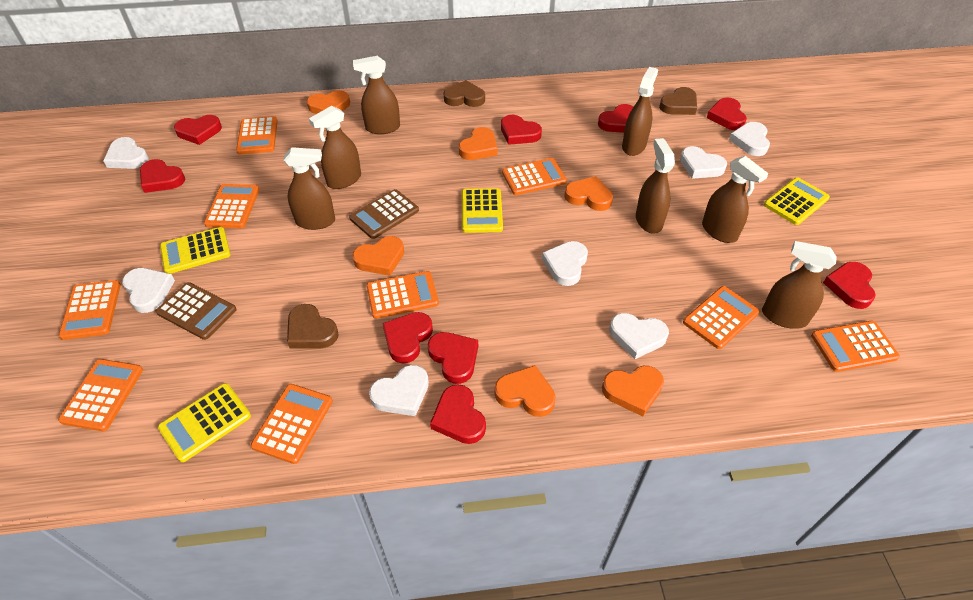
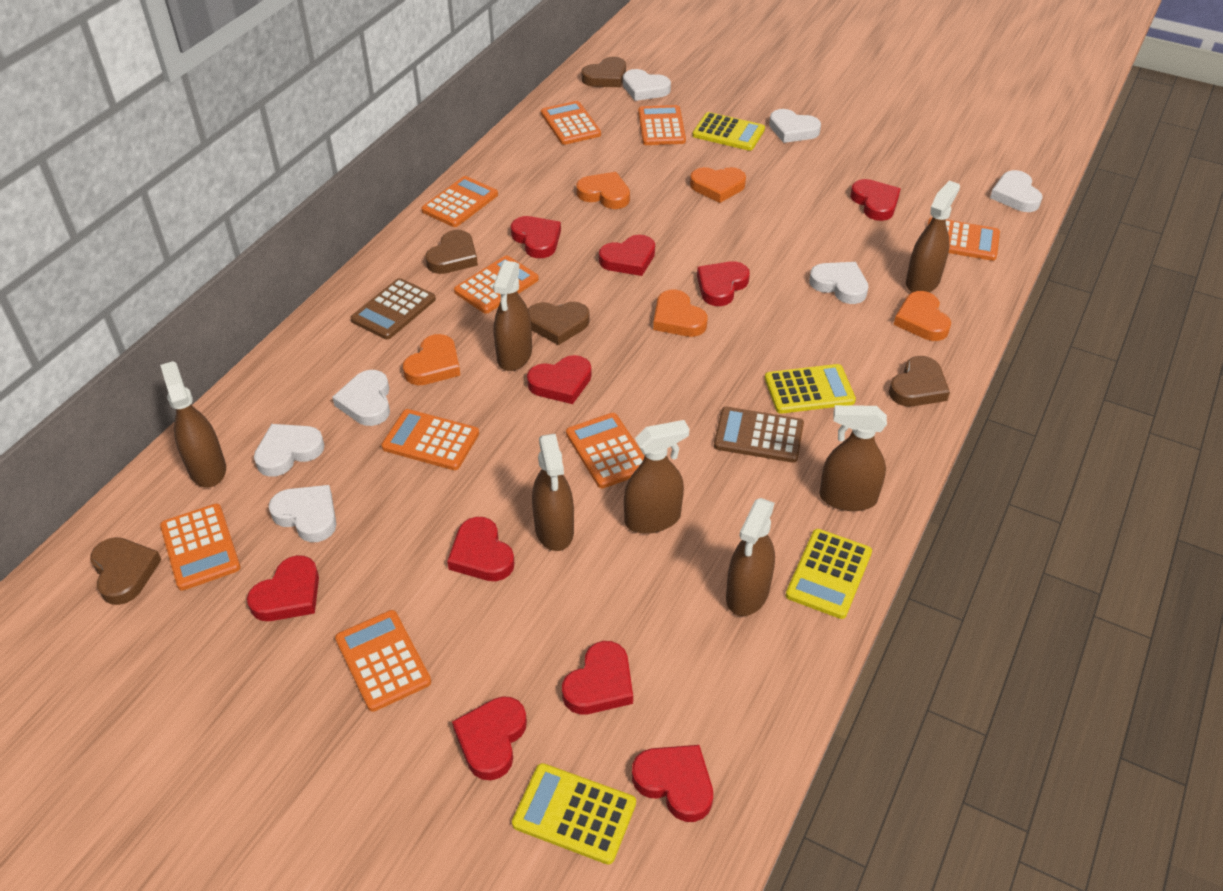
brown heart: 3 -> 5
orange heart: 6 -> 5
red heart: 9 -> 10

